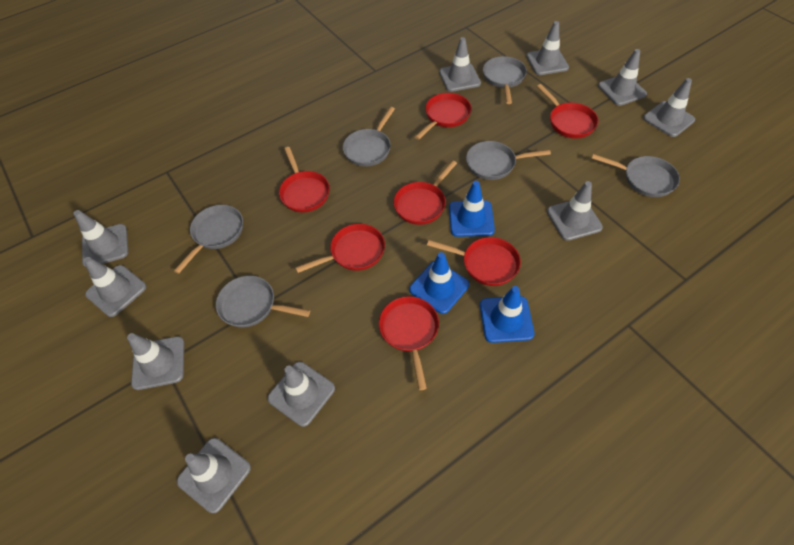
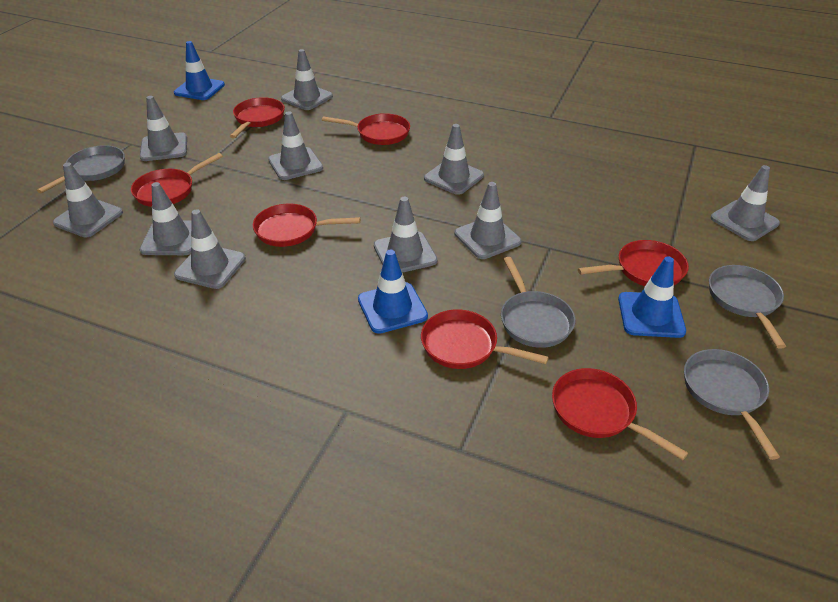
grey pan: 6 -> 4

